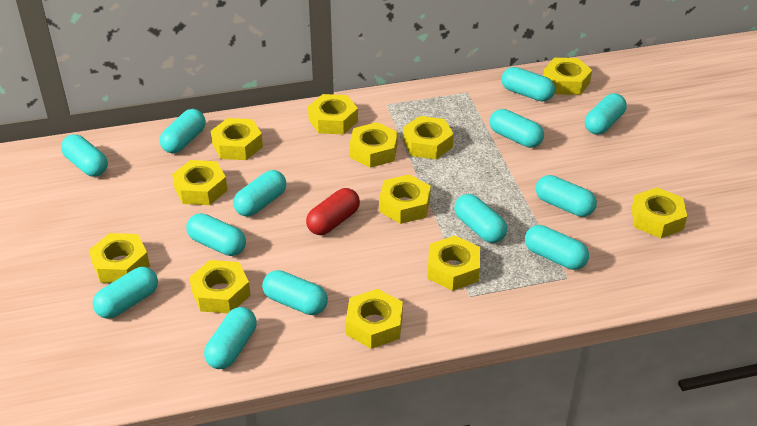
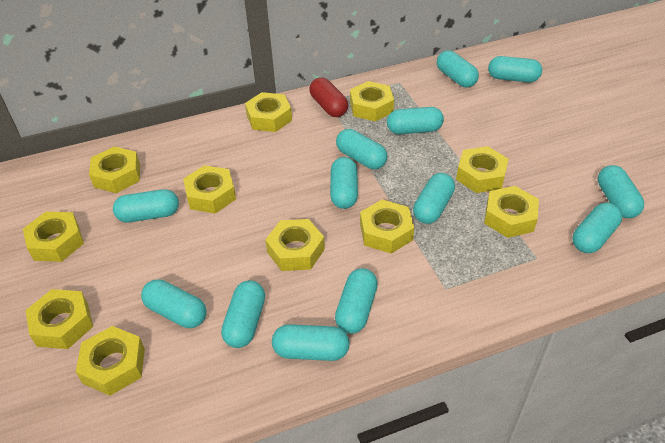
yellow nut: 12 -> 11

